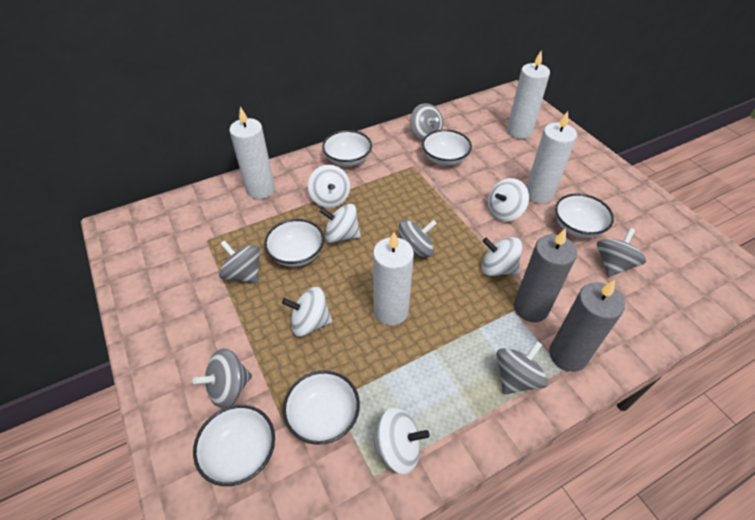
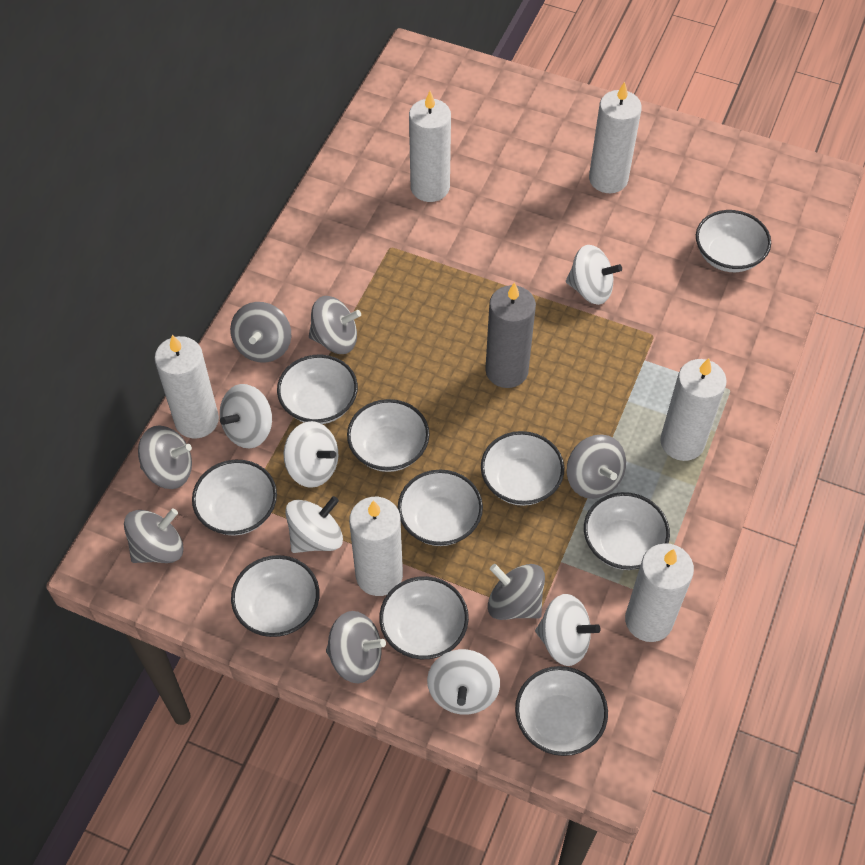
grey candle: 2 -> 1
grey spinning top: 6 -> 7
white bowl: 6 -> 10
white candle: 4 -> 6

